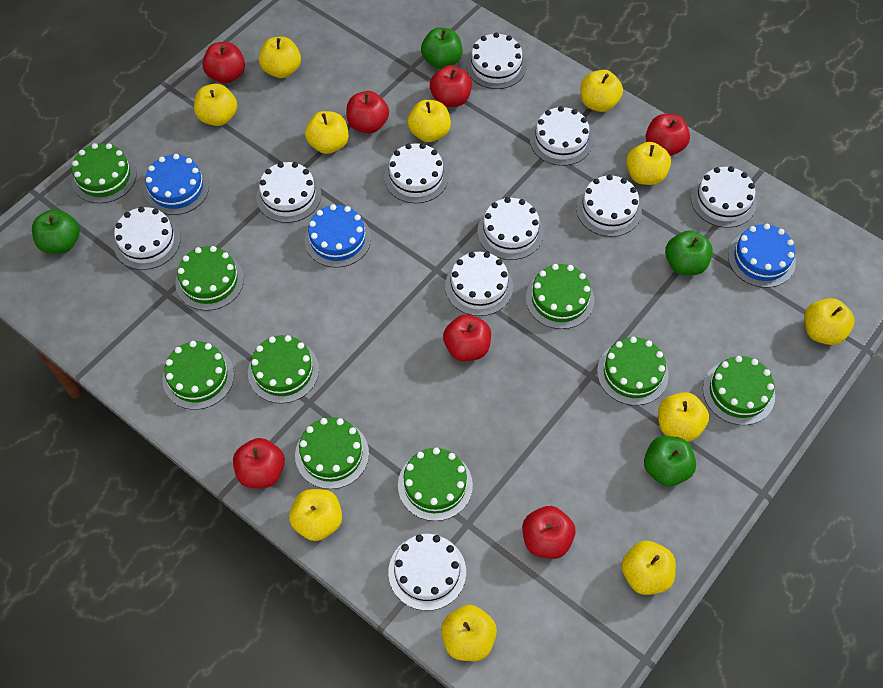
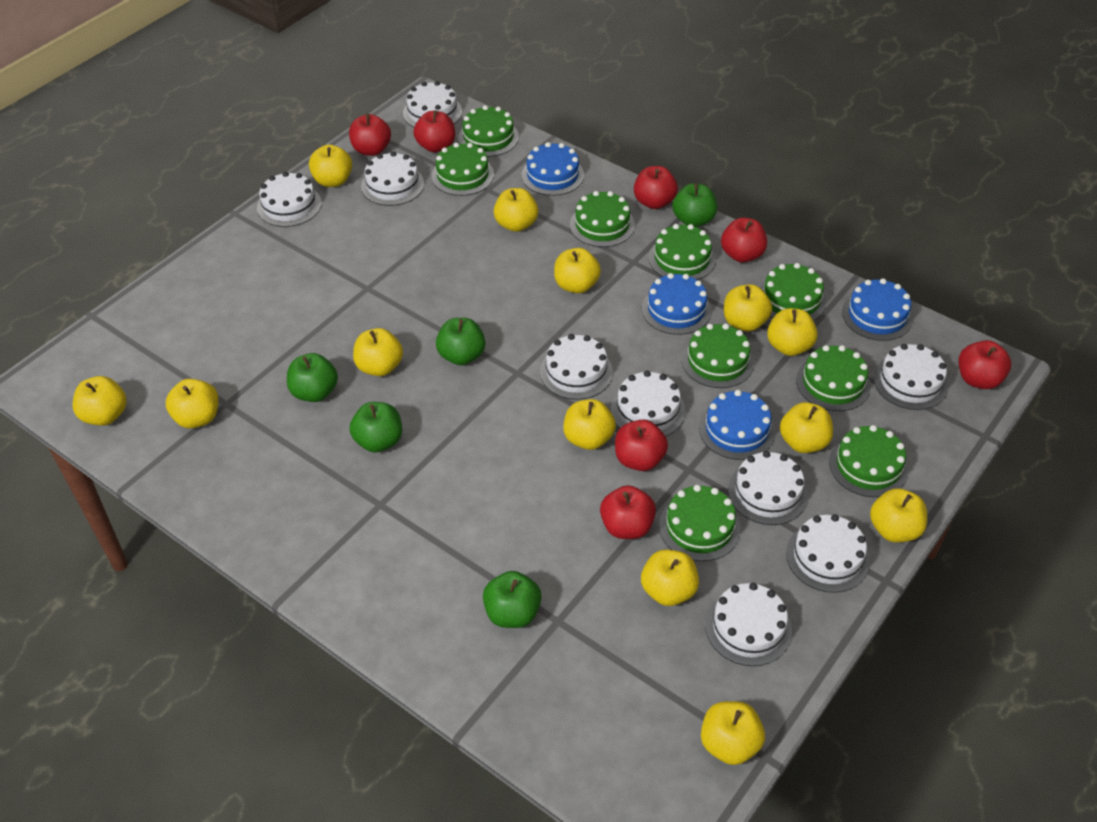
blue cake: 3 -> 4
green apple: 4 -> 5
white cake: 10 -> 9
yellow apple: 11 -> 13

